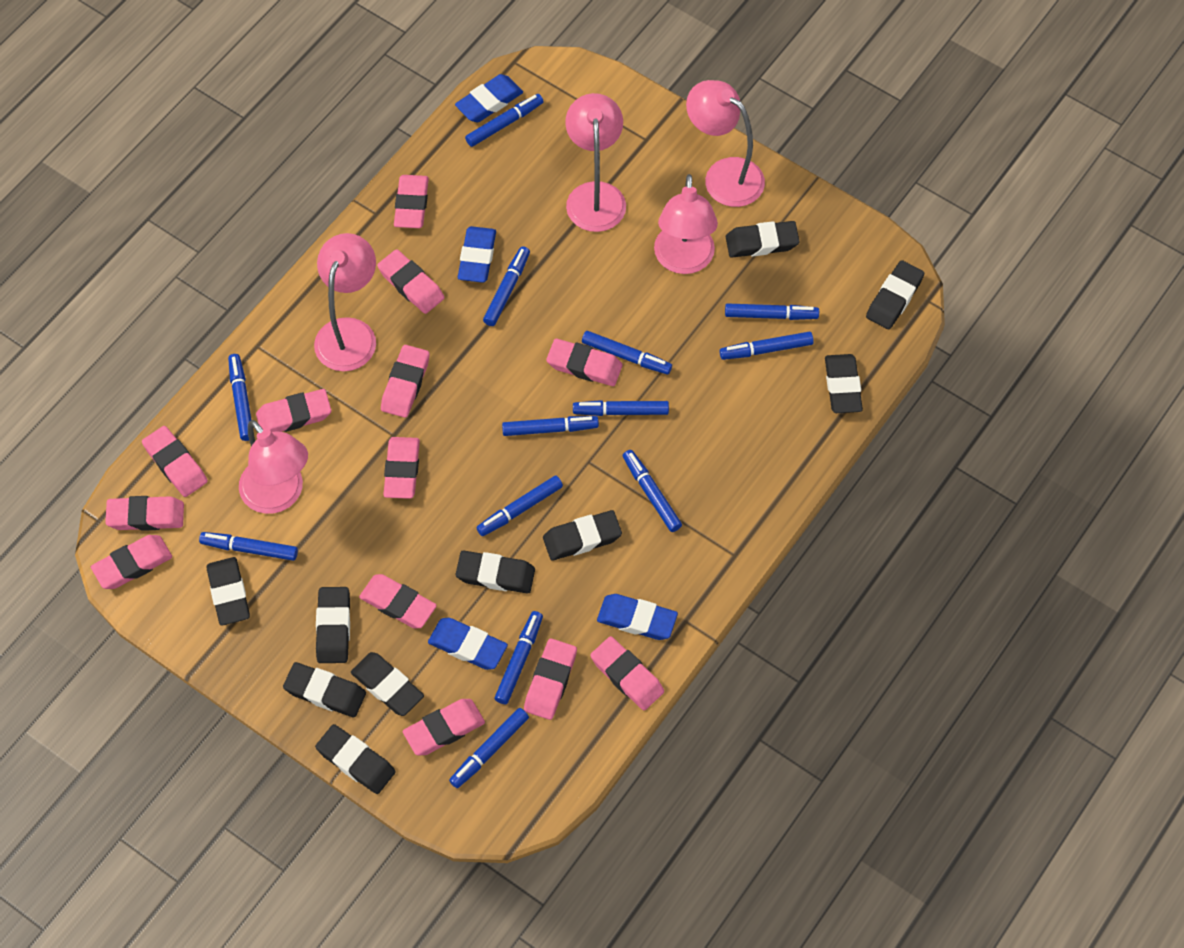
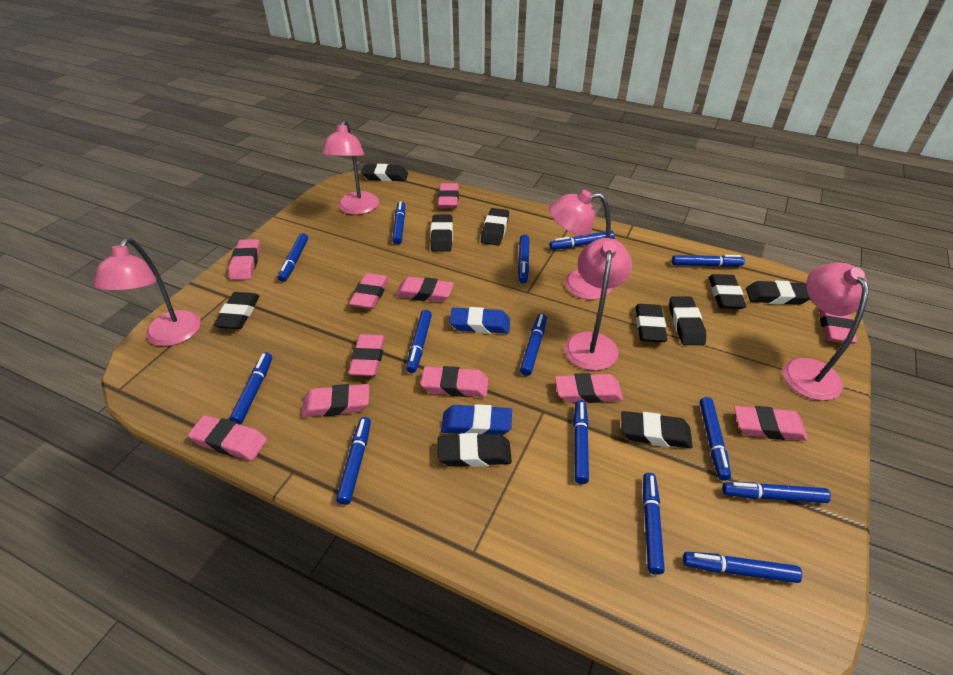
blue eraser: 4 -> 2
blue marker: 13 -> 14
pink eraser: 13 -> 11

